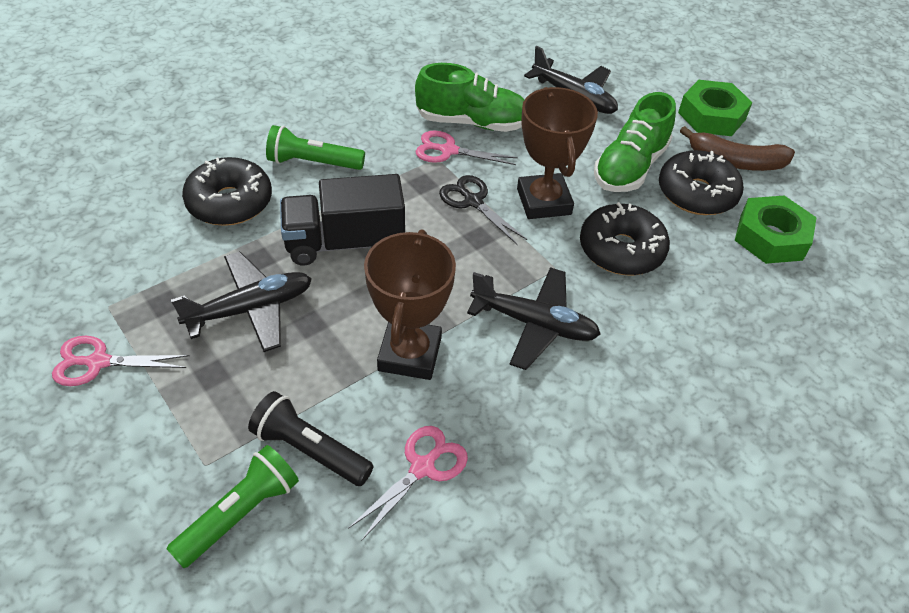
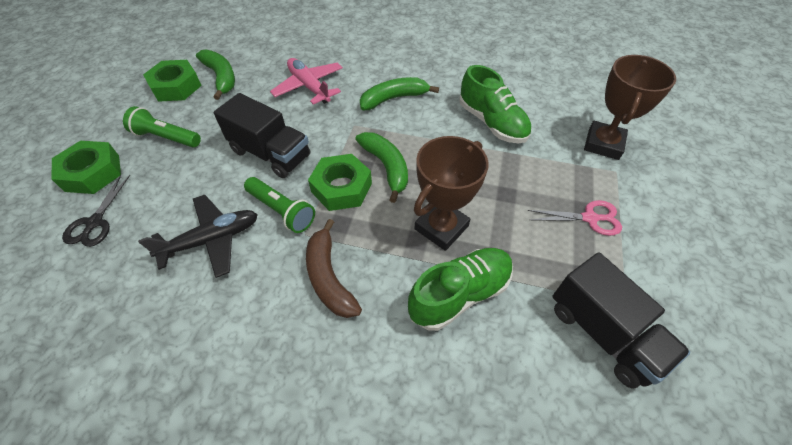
black donut: 3 -> 0
black flashlight: 1 -> 0
black plane: 3 -> 1
black truck: 1 -> 2
green banana: 0 -> 3
green nut: 2 -> 3
pink plane: 0 -> 1
pink scissors: 3 -> 1

